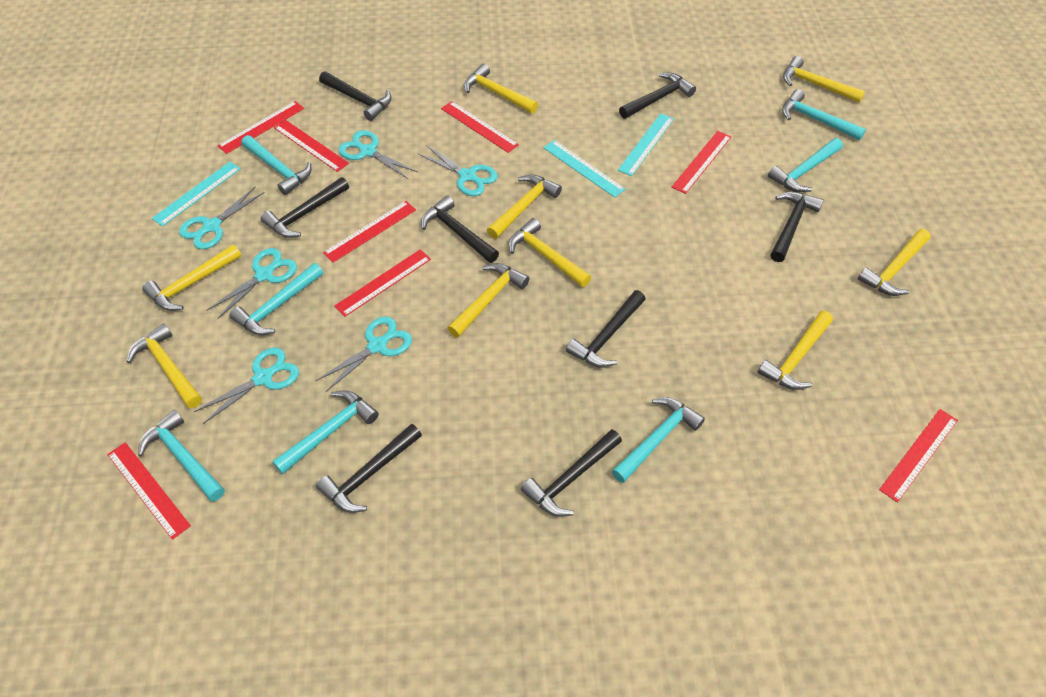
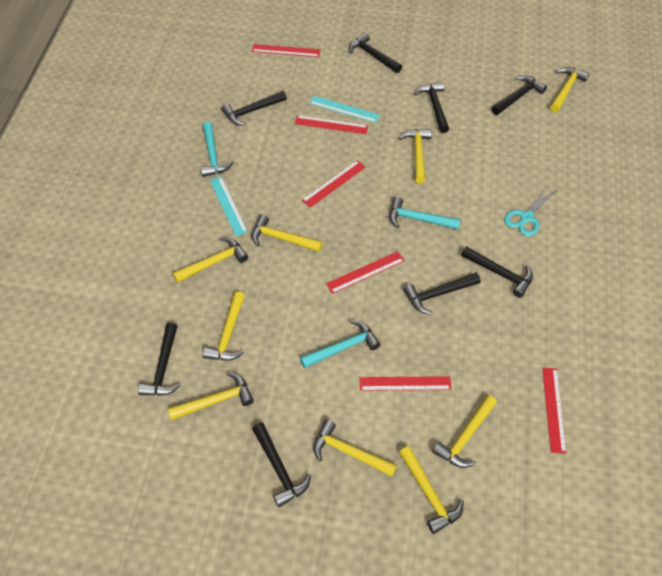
red ruler: 8 -> 6
turquoise hammer: 7 -> 3
turquoise ruler: 3 -> 2
turquoise scissors: 6 -> 1

